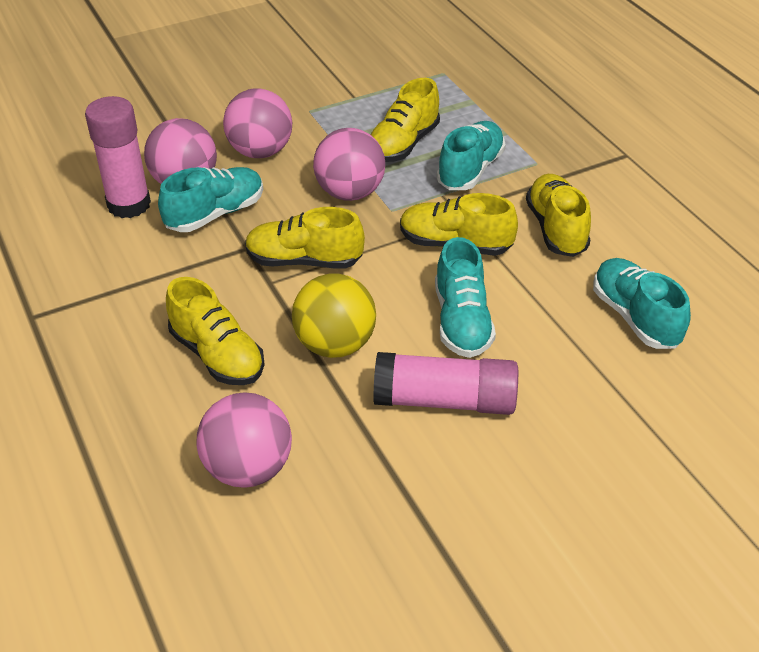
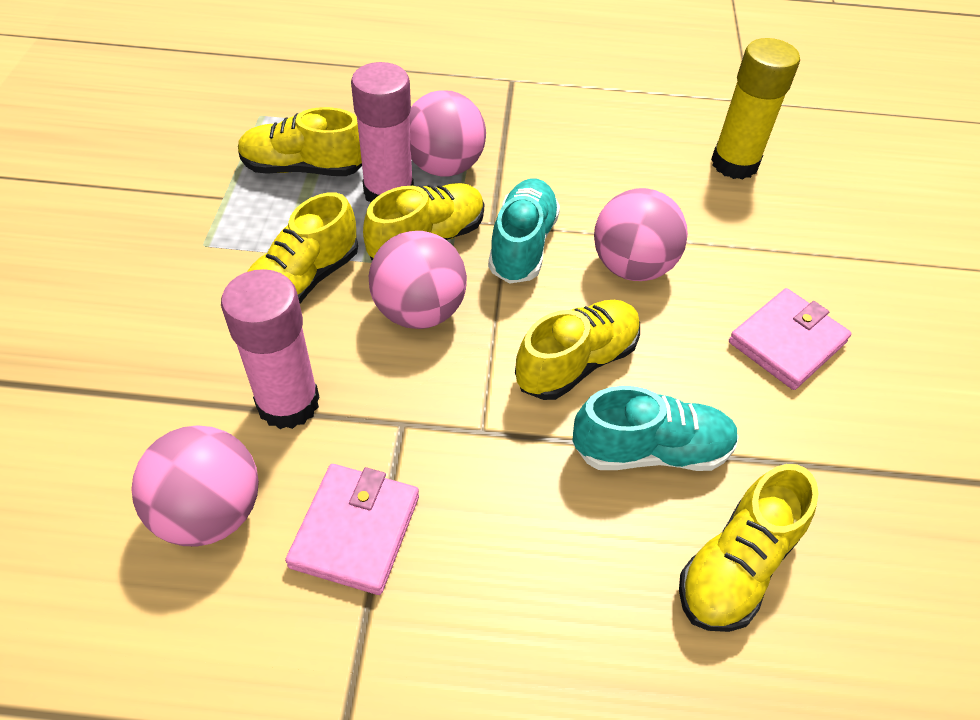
pink wallet: 0 -> 2
turquoise shoe: 4 -> 2
yellow ball: 1 -> 0
yellow glue stick: 0 -> 1

